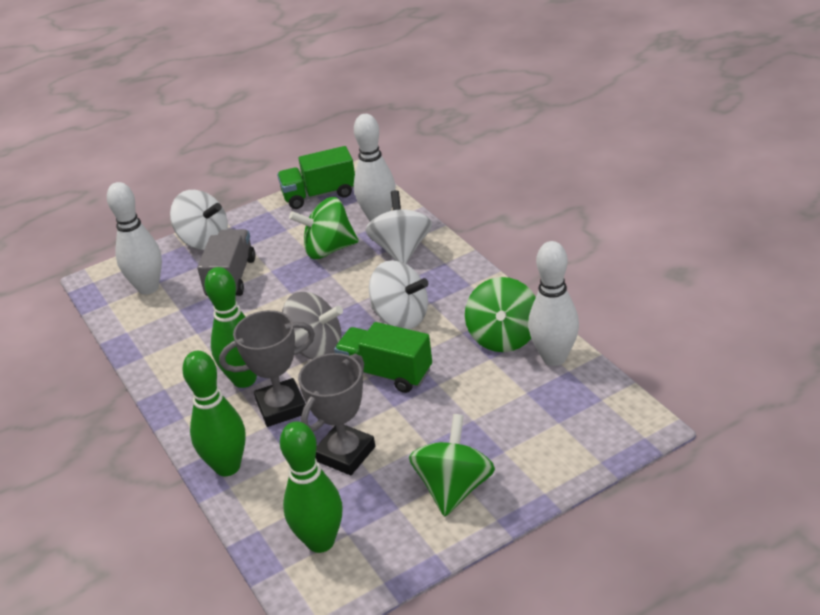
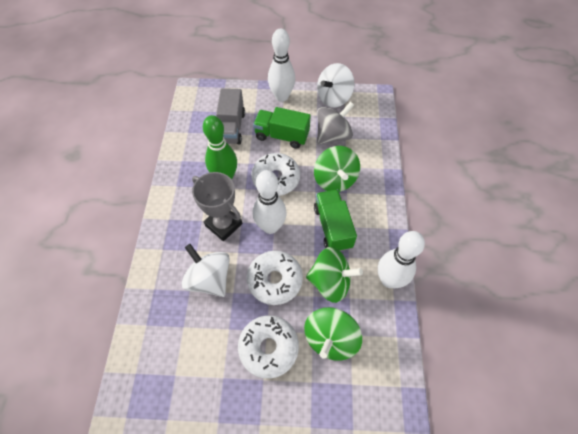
green bowling pin: 3 -> 1
grey trophy: 2 -> 1
white donut: 0 -> 3
white spinning top: 3 -> 2

